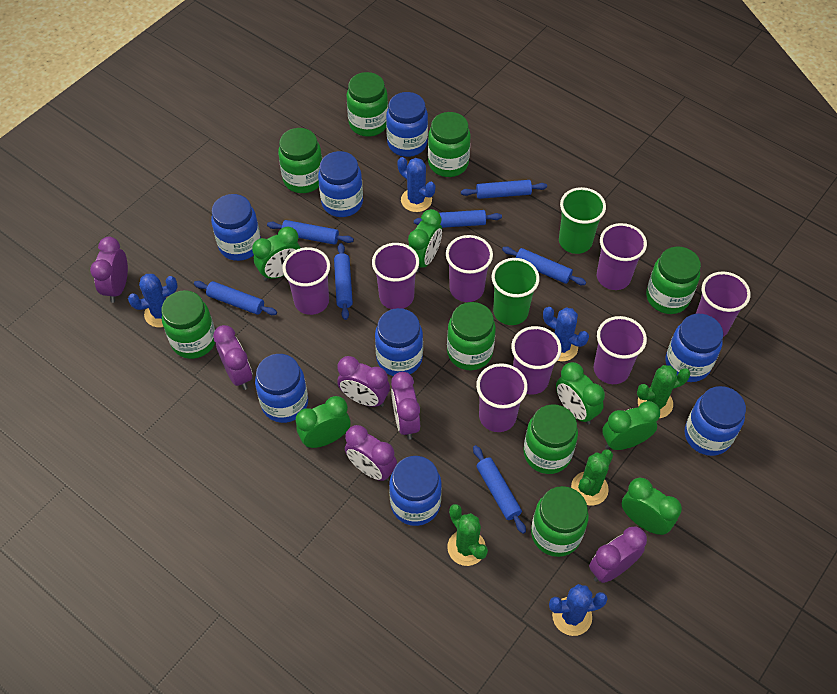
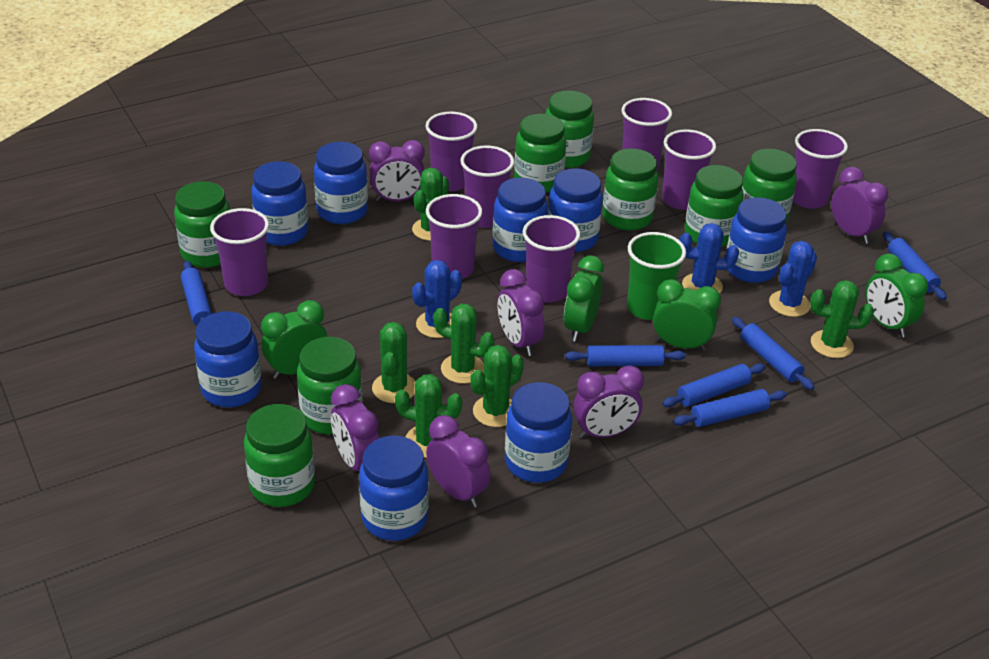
blue cactus: 4 -> 3
blue rolling pin: 7 -> 6
green cactus: 3 -> 6
green clock: 6 -> 4
green cup: 2 -> 1

